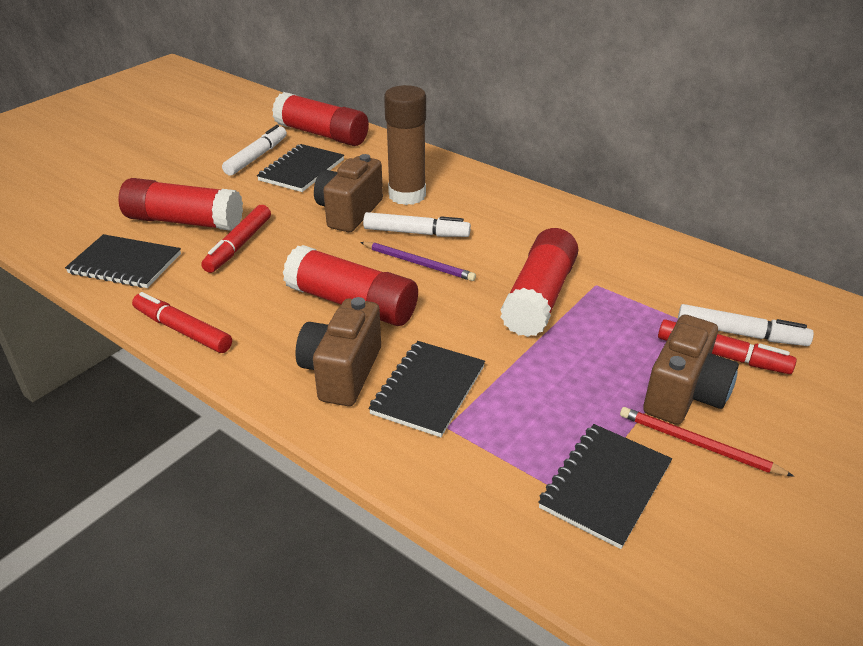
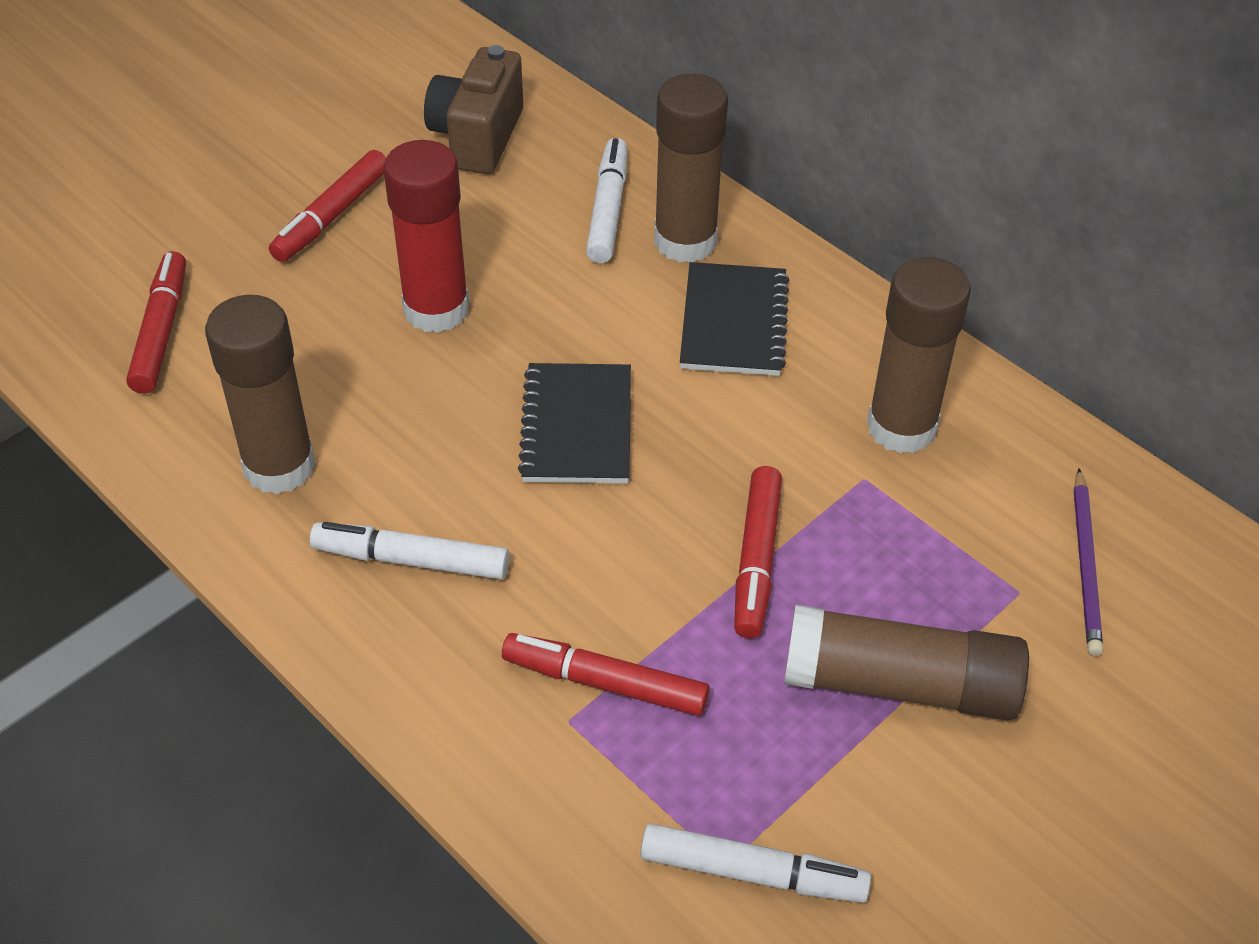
black notebook: 4 -> 2
brown camera: 3 -> 1
brown glue stick: 1 -> 4
red glue stick: 4 -> 1
red marker: 3 -> 4
red pencil: 1 -> 0

